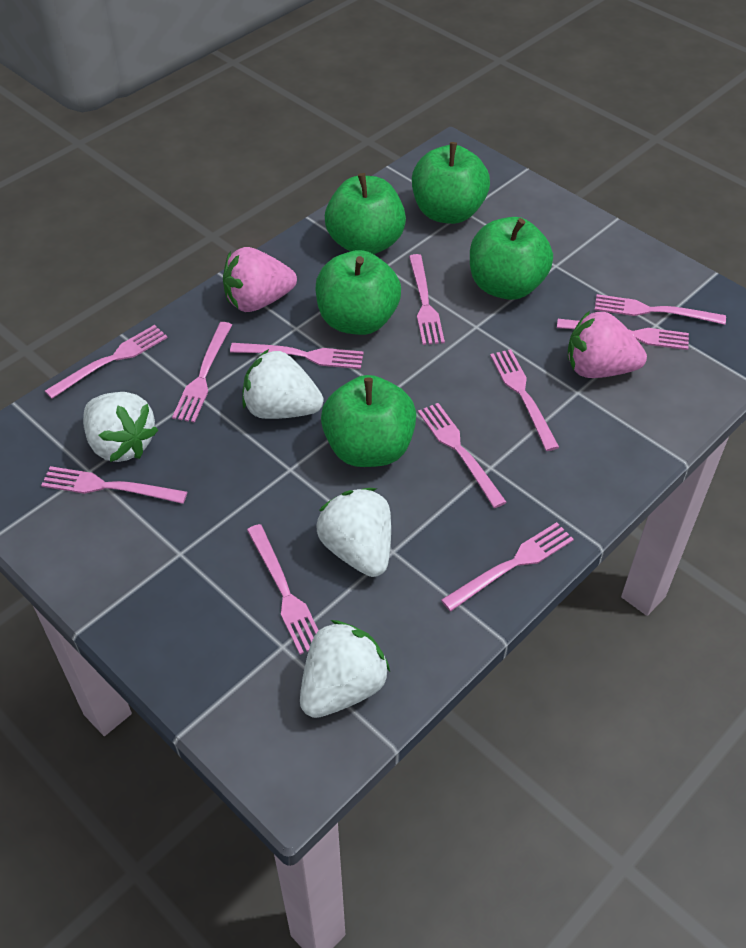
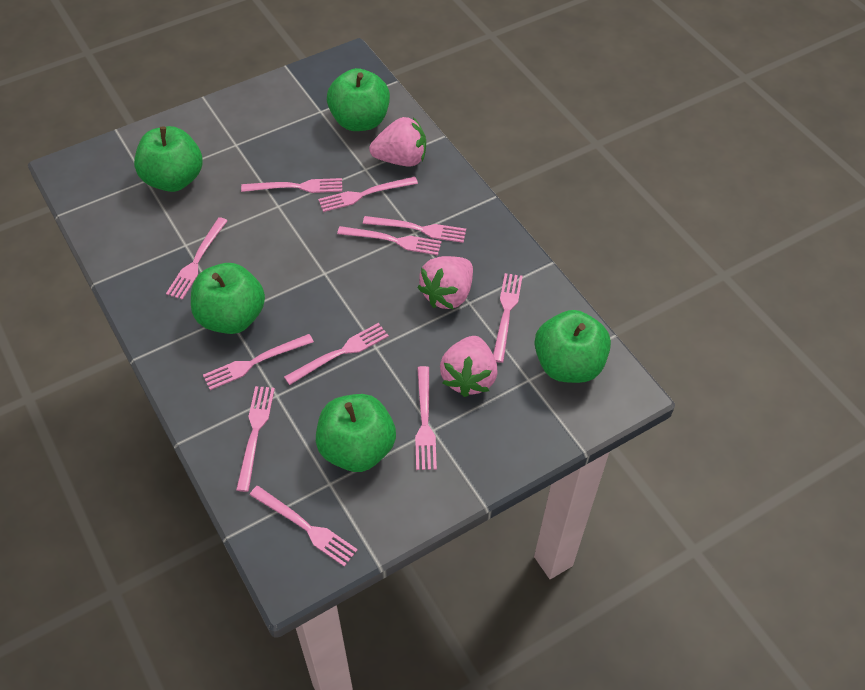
pink strawberry: 2 -> 3
white strawberry: 4 -> 0

